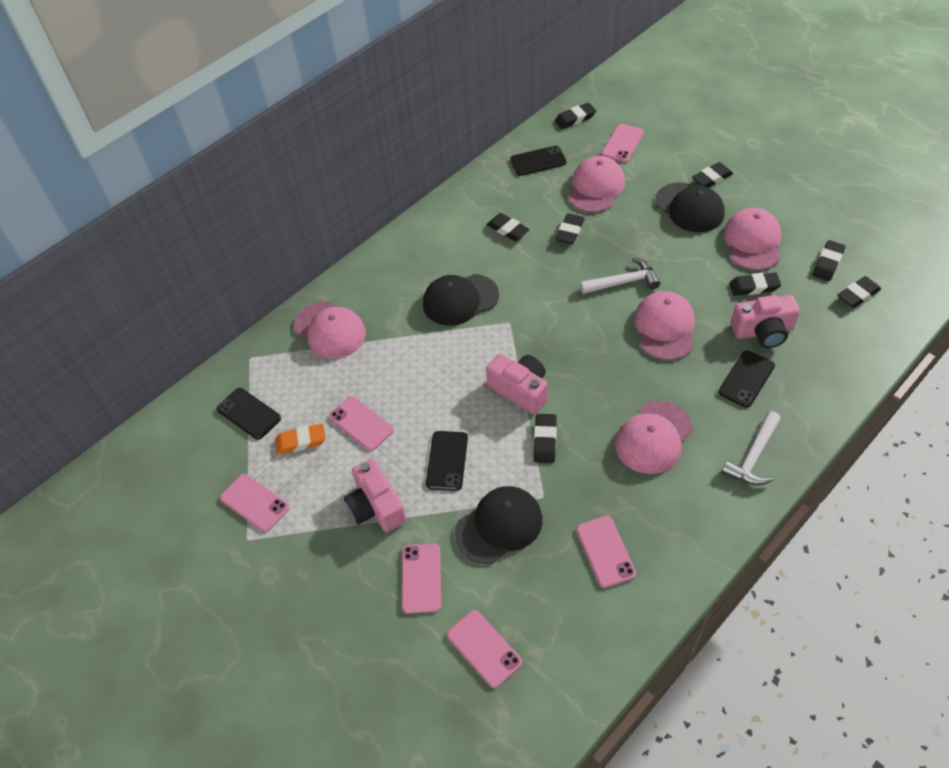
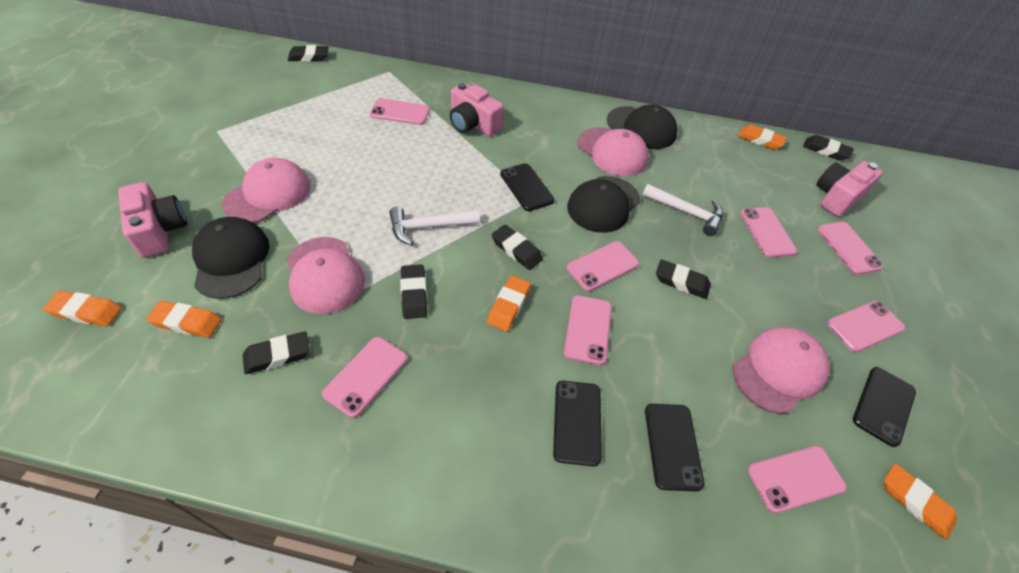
black eraser: 8 -> 6
orange eraser: 1 -> 5
pink cap: 5 -> 4
pink phone: 6 -> 8

